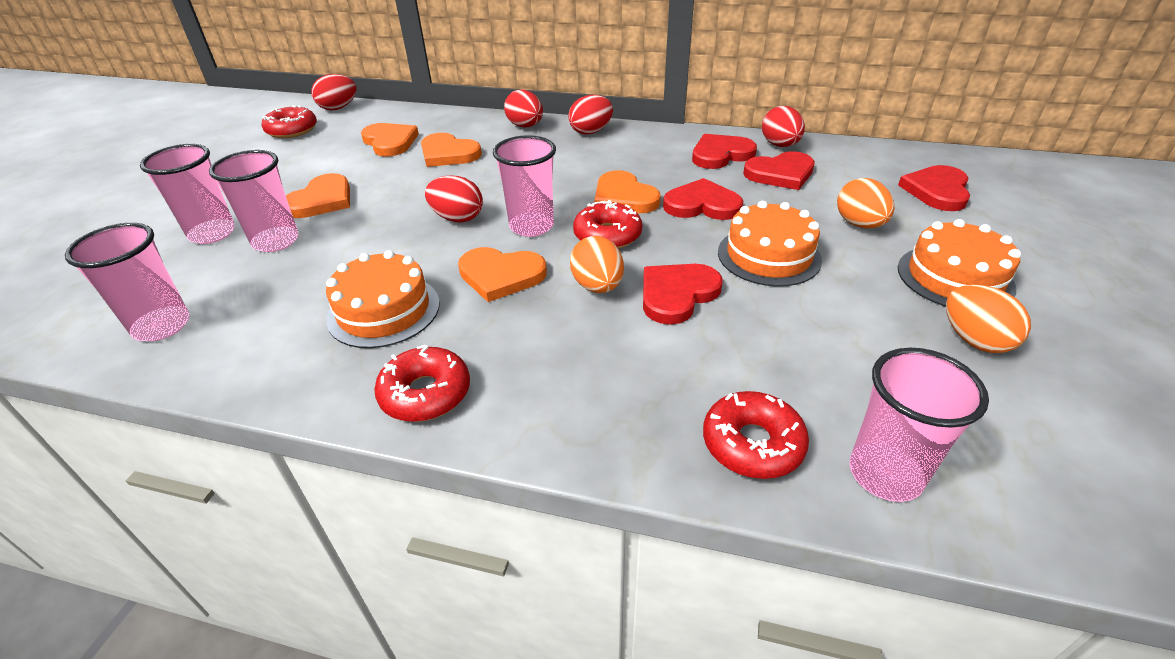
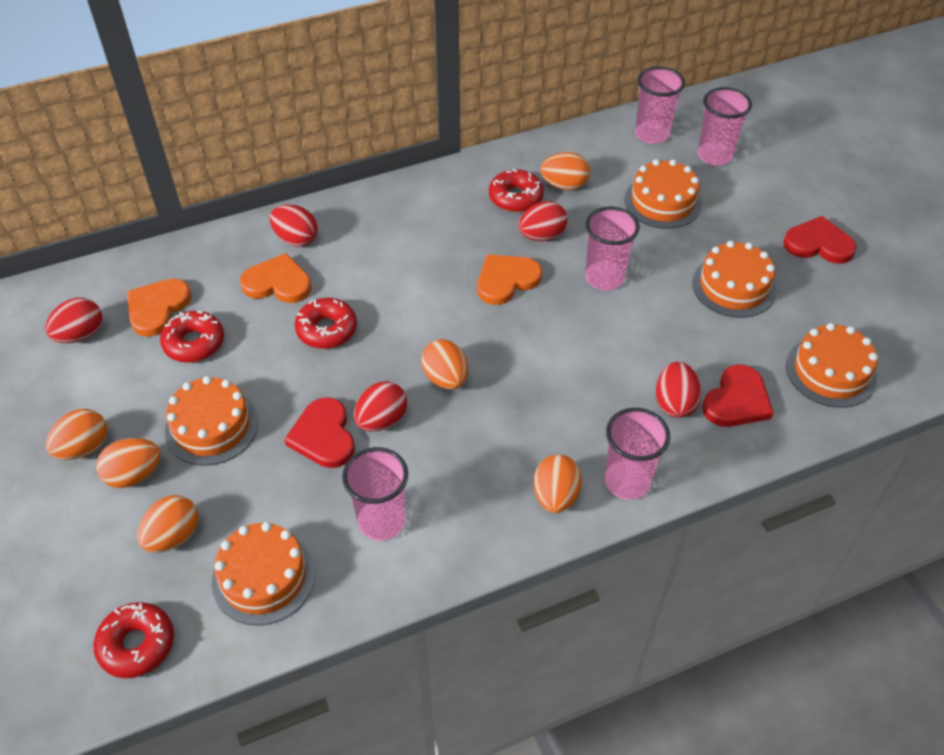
orange cake: 3 -> 5
orange egg: 3 -> 6
orange heart: 5 -> 3
red heart: 5 -> 3

